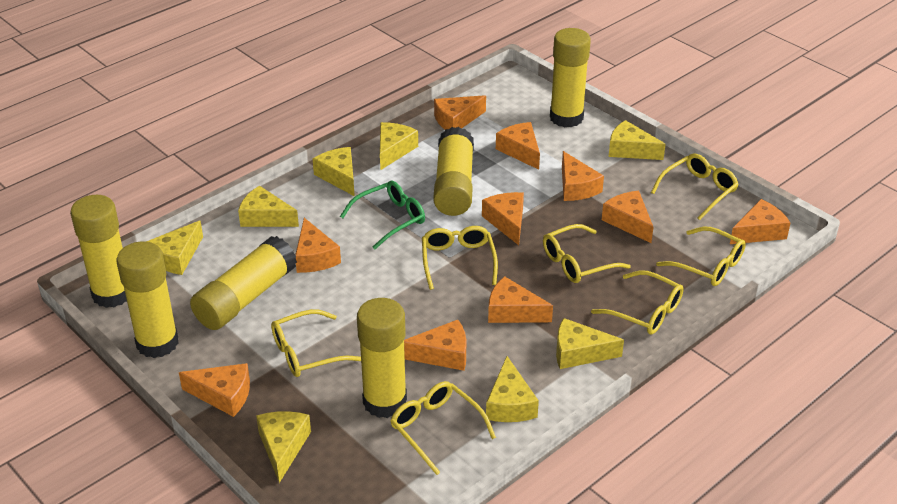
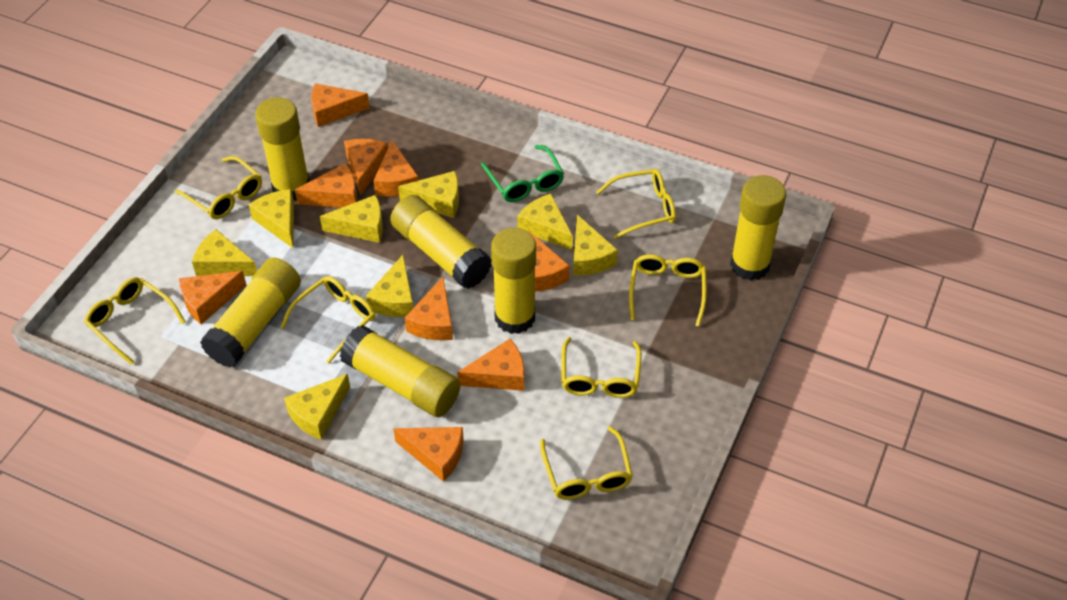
orange cheese: 10 -> 9

